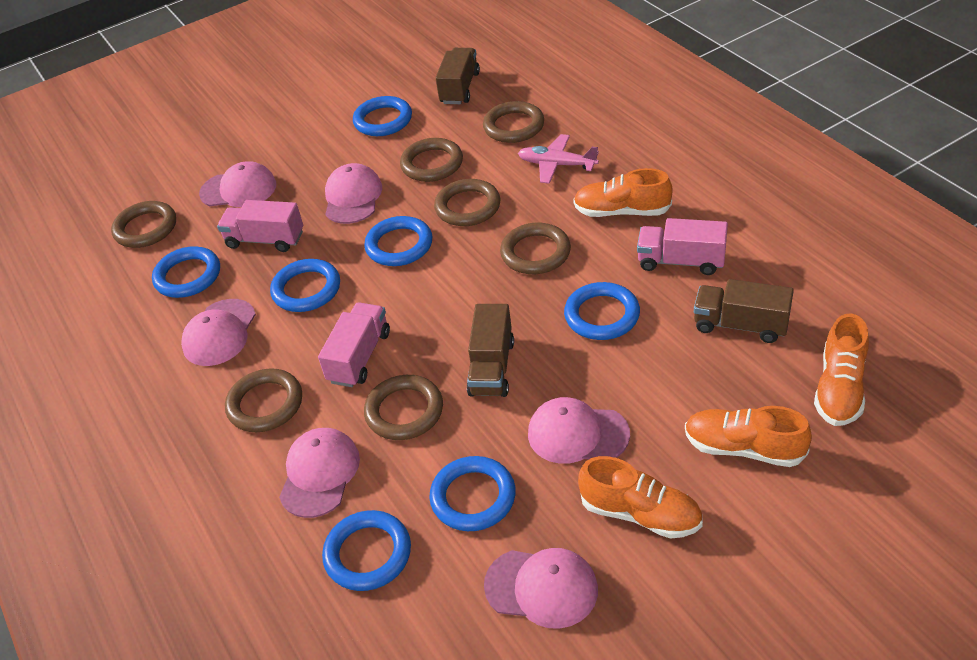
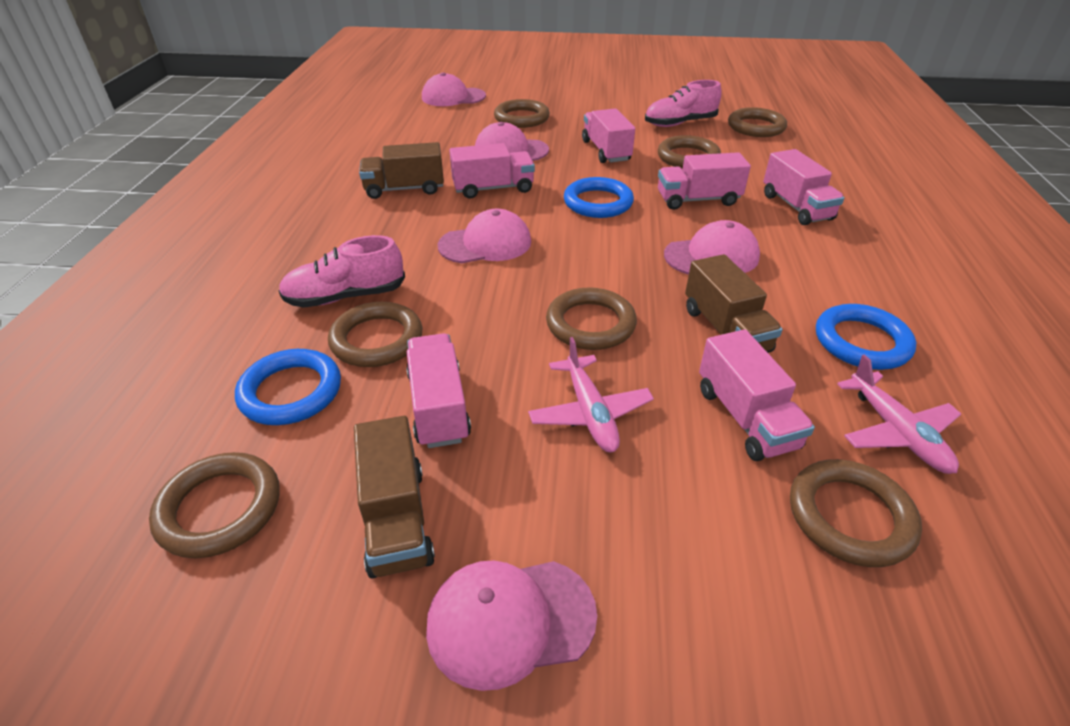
blue ring: 7 -> 3
orange shoe: 4 -> 0
pink cap: 6 -> 5
pink plane: 1 -> 2
pink shoe: 0 -> 2
pink truck: 3 -> 6

